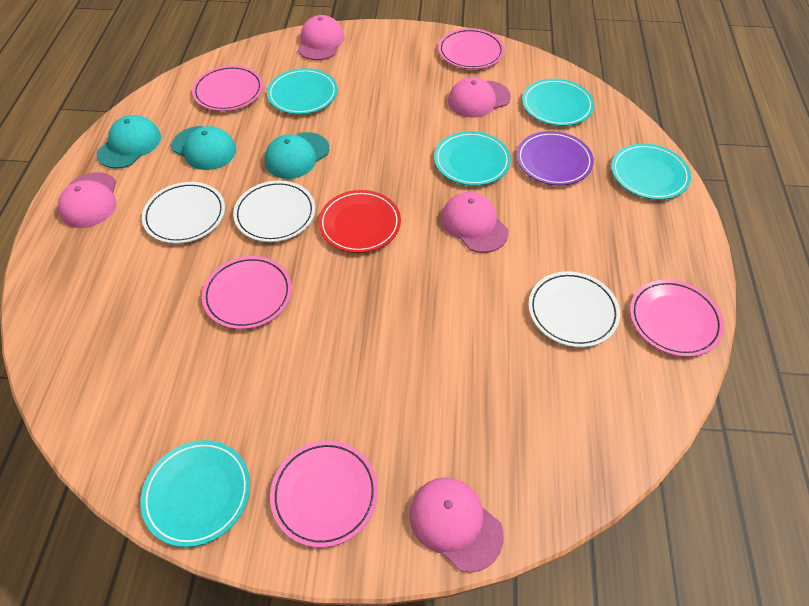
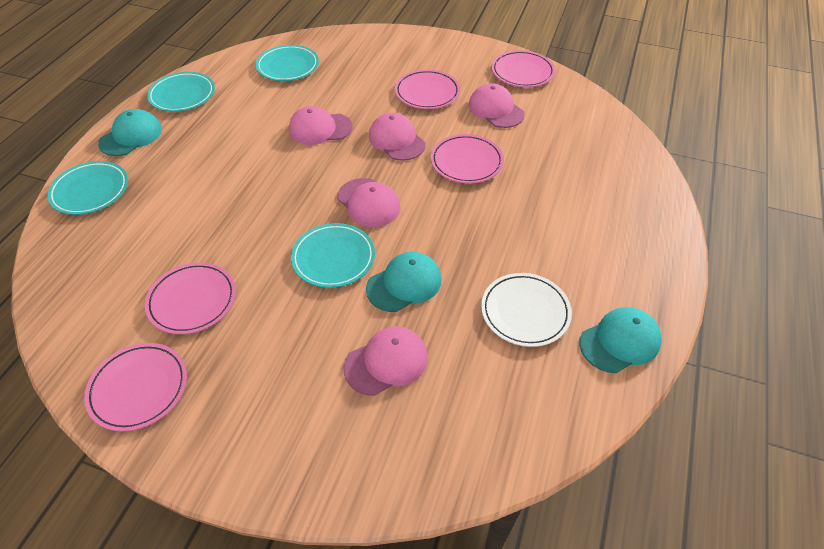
purple plate: 1 -> 0
red plate: 1 -> 0
turquoise plate: 5 -> 4
white plate: 3 -> 1

